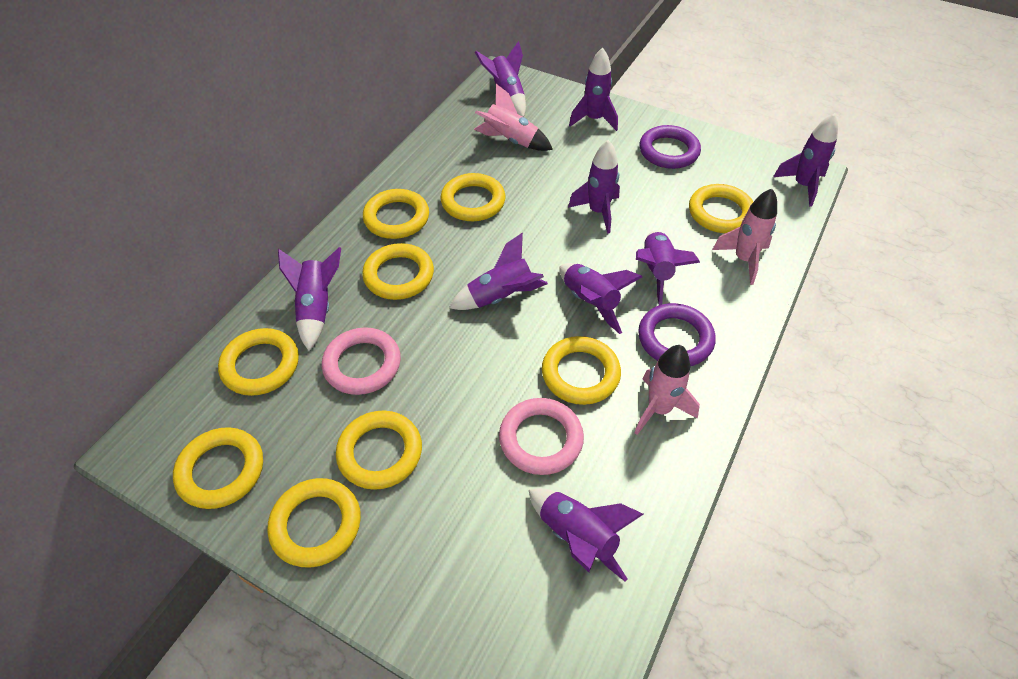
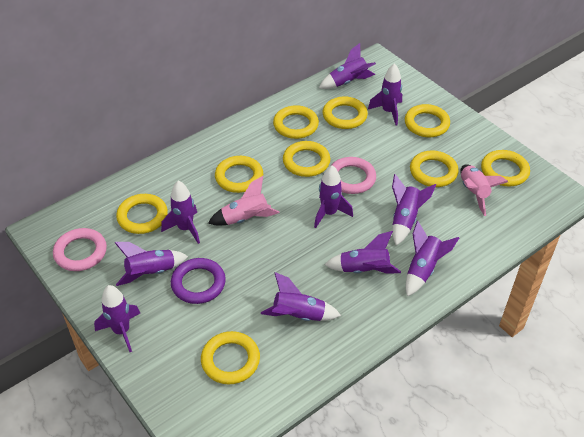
pink rocket: 3 -> 2
purple ring: 2 -> 1
purple rocket: 9 -> 10

